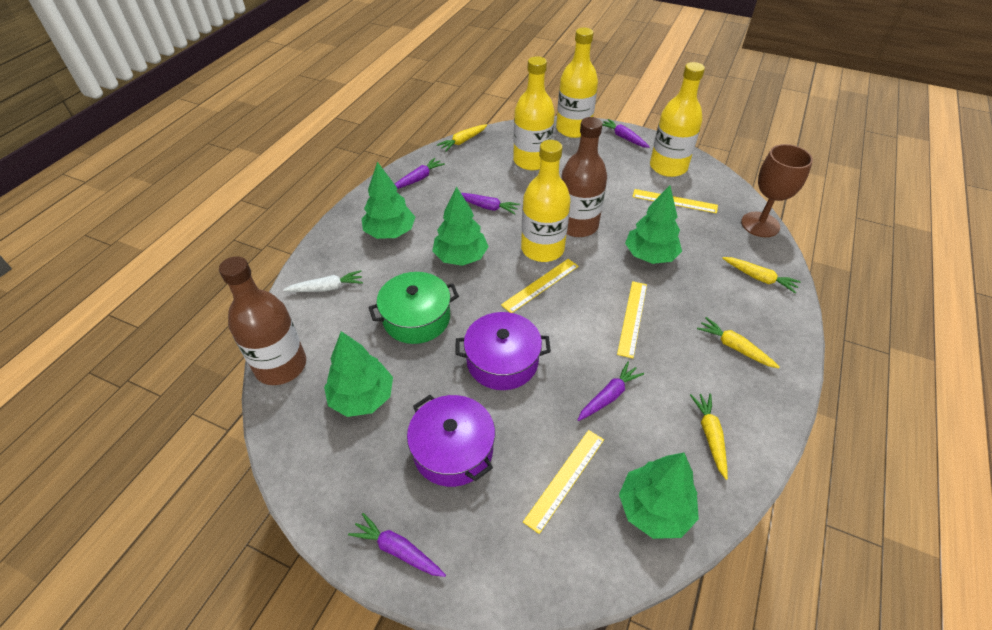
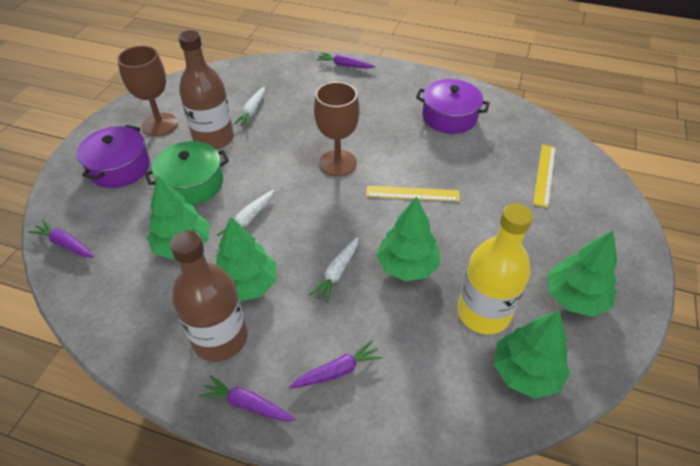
brown goblet: 1 -> 2
purple carrot: 5 -> 4
white carrot: 1 -> 3
yellow bottle: 4 -> 1
yellow carrot: 4 -> 0
yellow ruler: 4 -> 2

